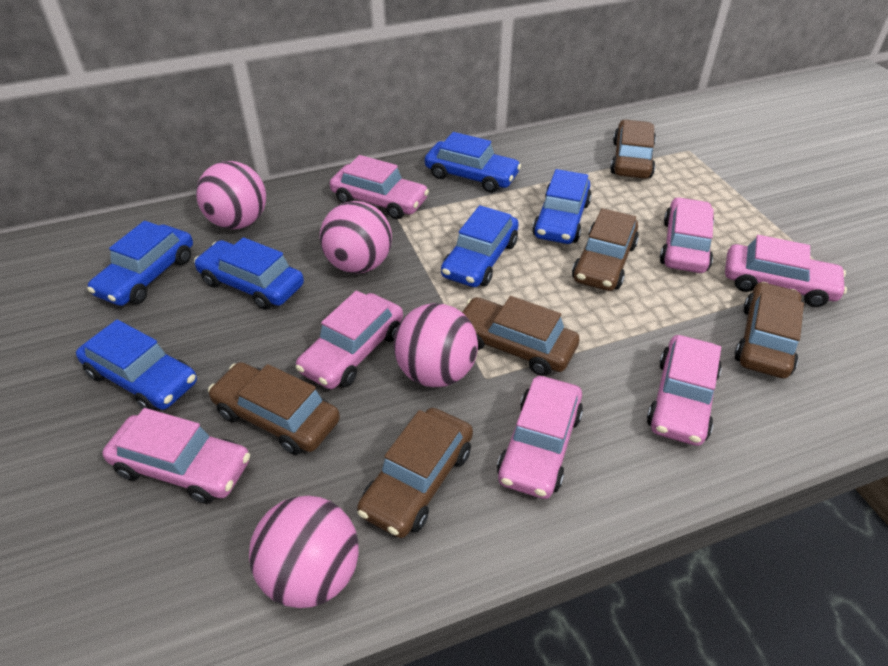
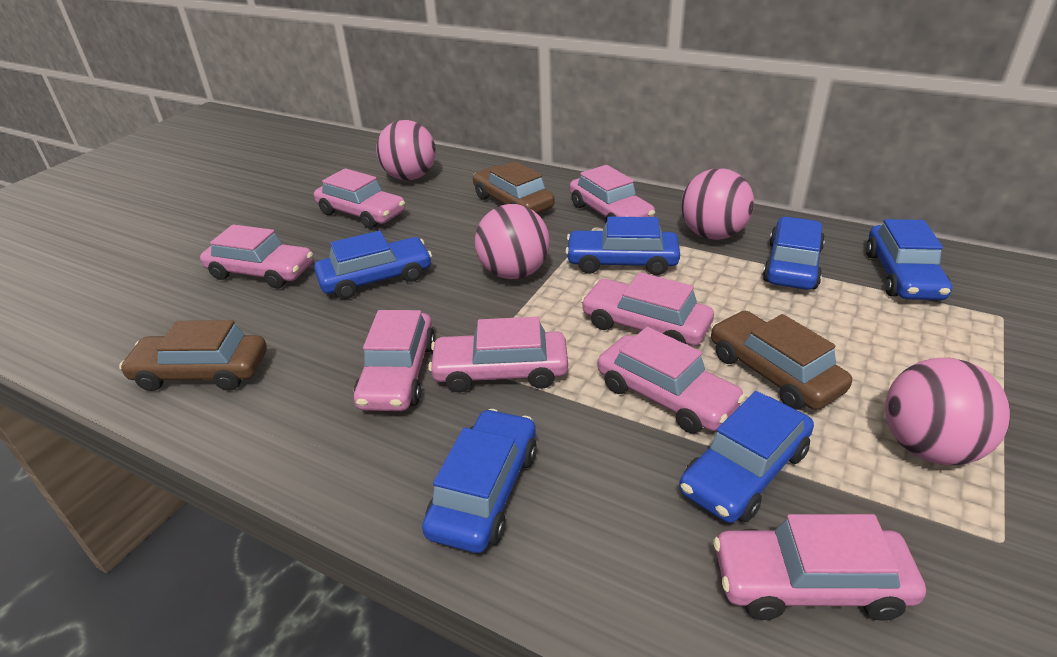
brown car: 6 -> 3
pink car: 7 -> 8

